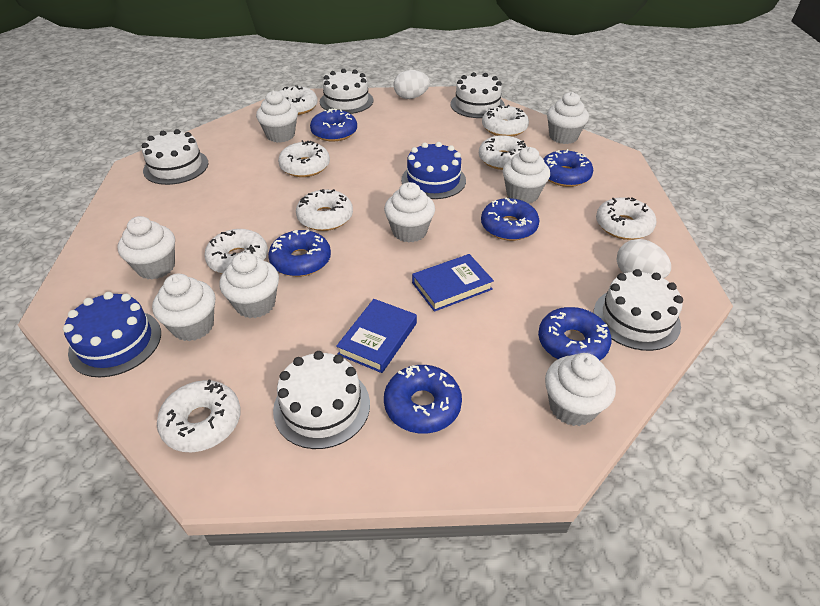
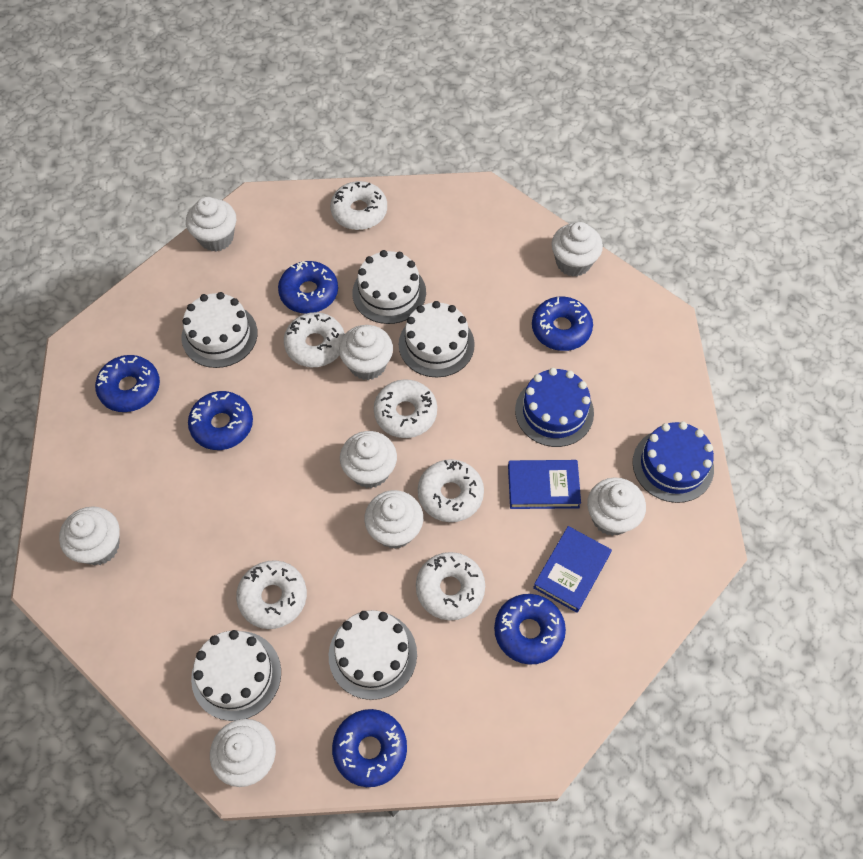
white donut: 8 -> 6
white egg: 2 -> 0

